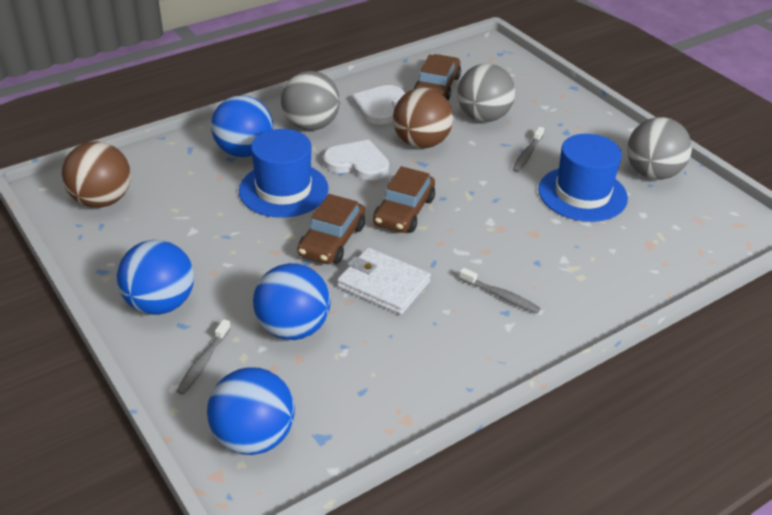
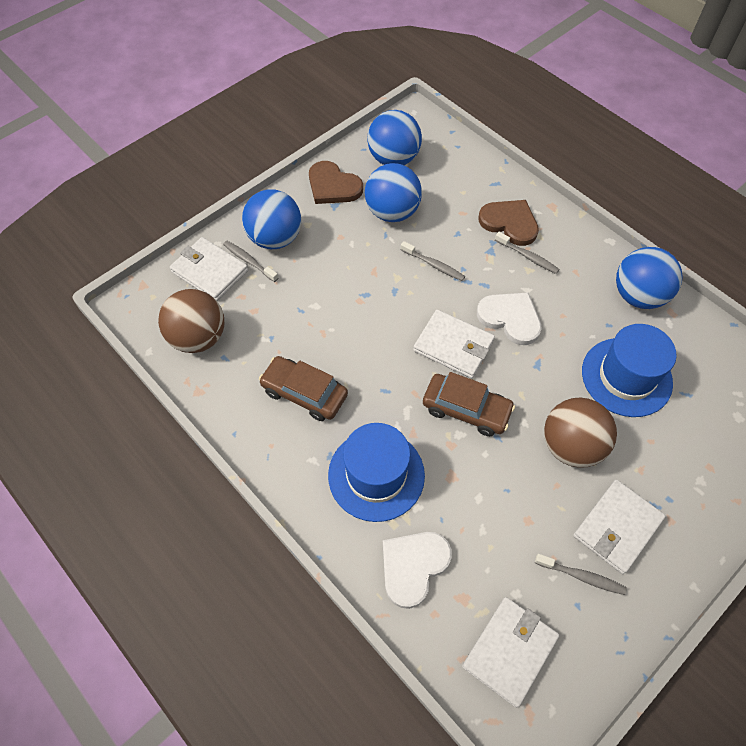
brown car: 3 -> 2
brown heart: 0 -> 2
grey ball: 3 -> 0
grey toothbrush: 3 -> 4
white wallet: 1 -> 4

